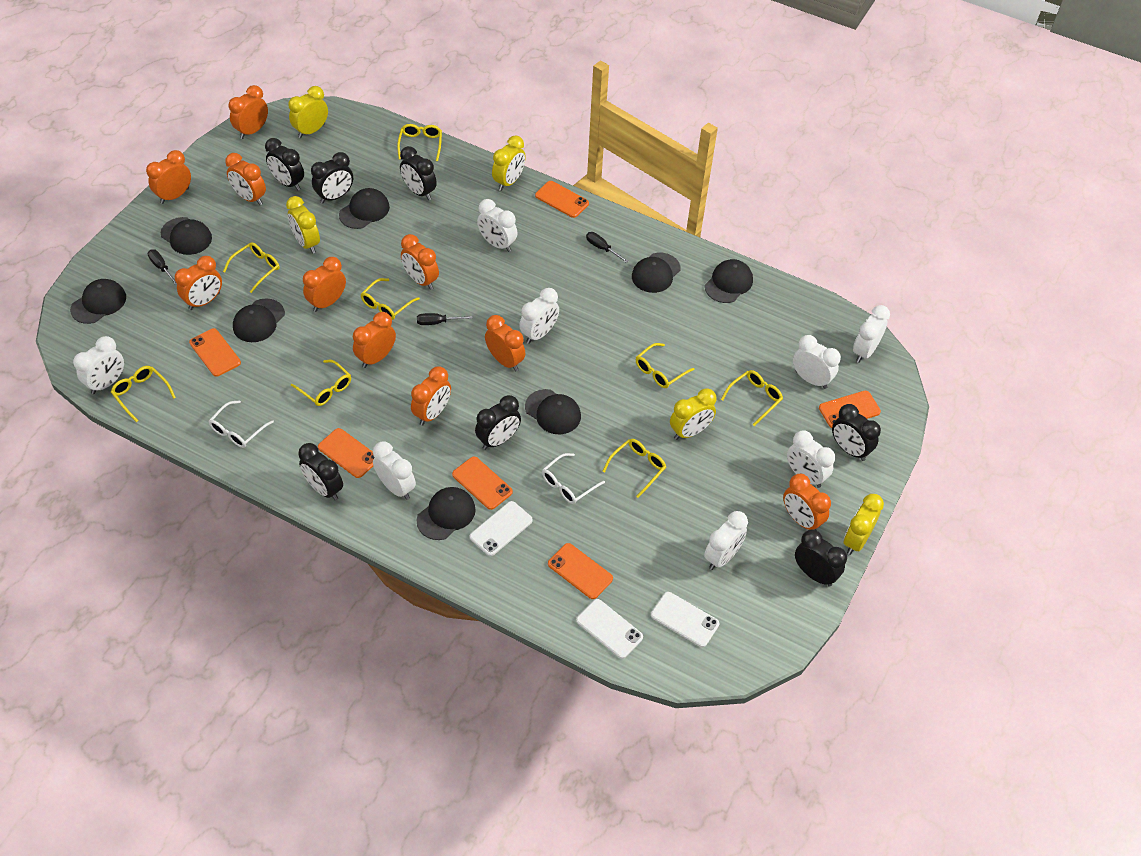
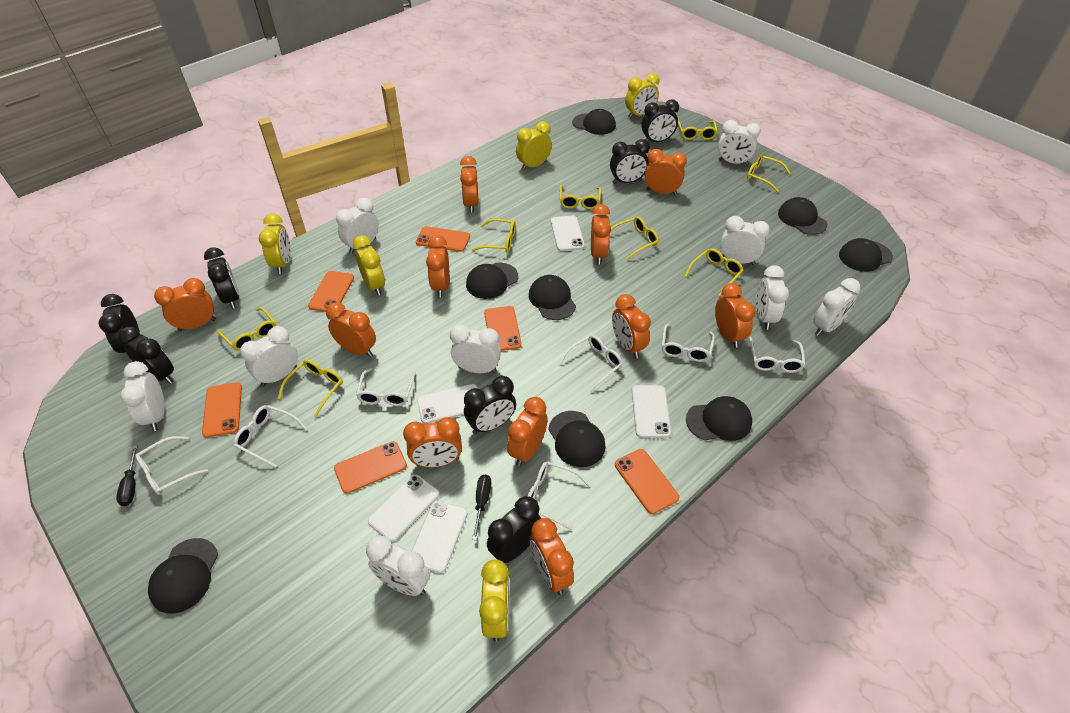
black screwdriver: 3 -> 2
orange clock: 10 -> 11
white clock: 8 -> 9
white glasses: 2 -> 7
white phone: 3 -> 5

